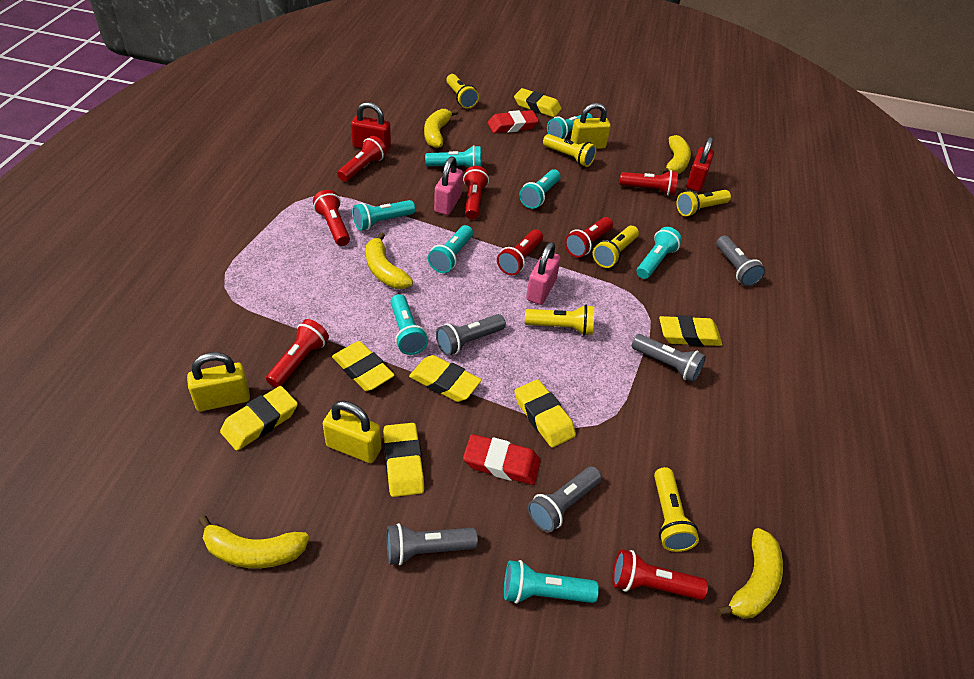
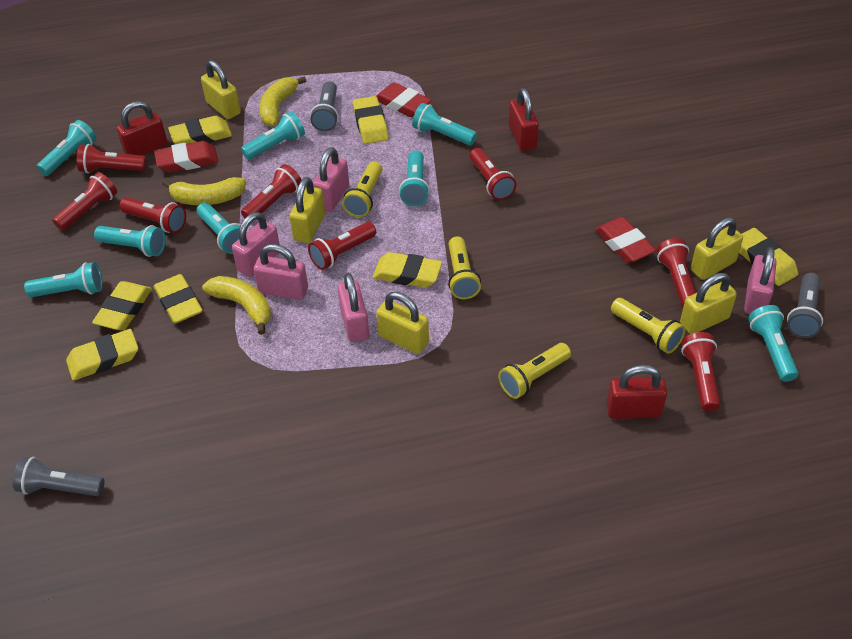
grey flashlight: 5 -> 3
pink padlock: 2 -> 5
red eraser: 2 -> 3
red padlock: 2 -> 3
yellow banana: 5 -> 3
yellow flashlight: 6 -> 4
yellow padlock: 3 -> 5

